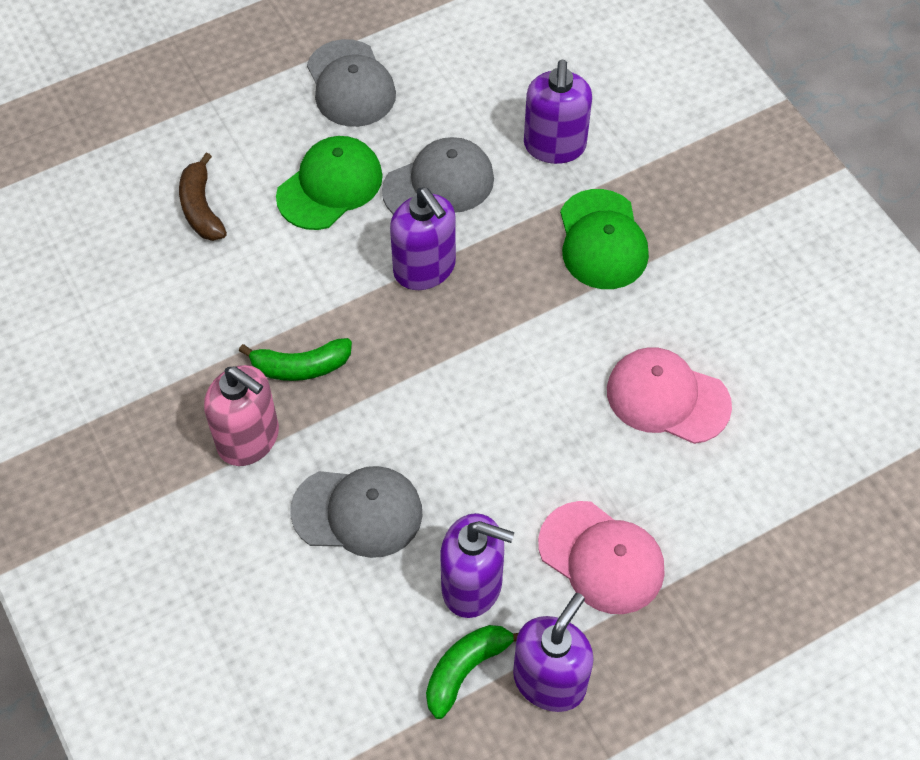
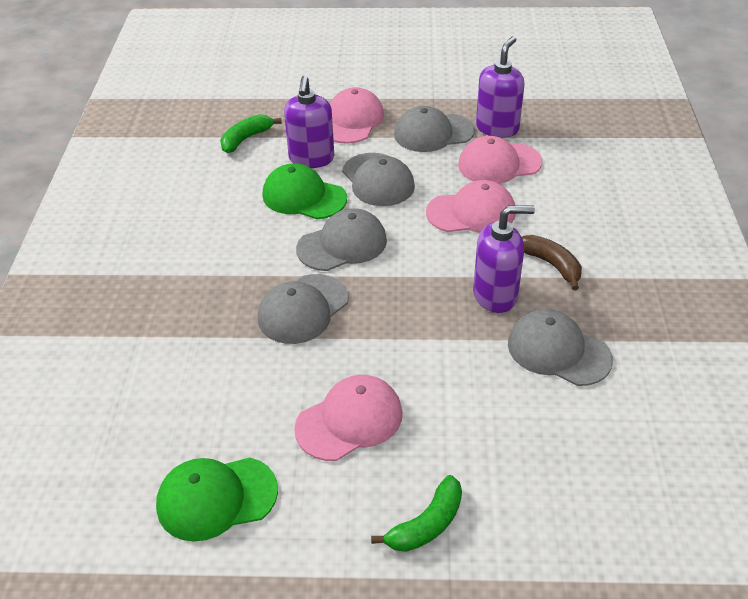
grey cap: 3 -> 5
pink cap: 2 -> 4
pink soap dispenser: 1 -> 0
purple soap dispenser: 4 -> 3

